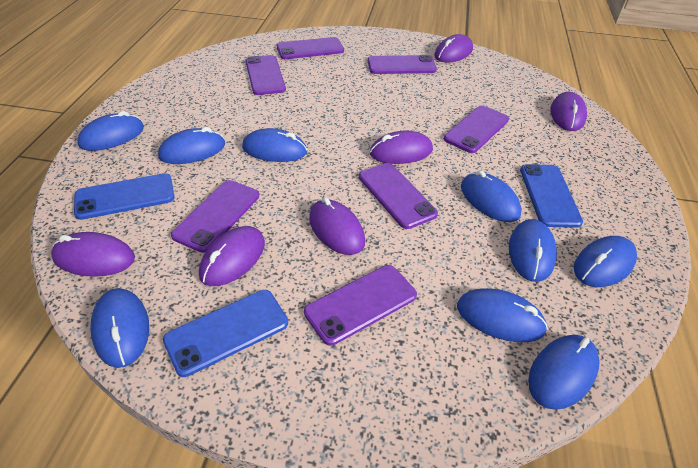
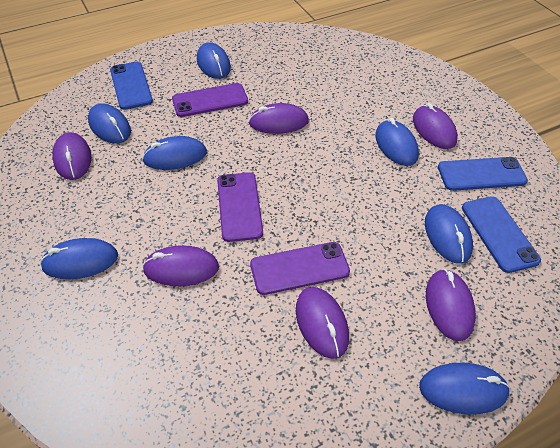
blue mouse: 9 -> 7
purple phone: 7 -> 3

